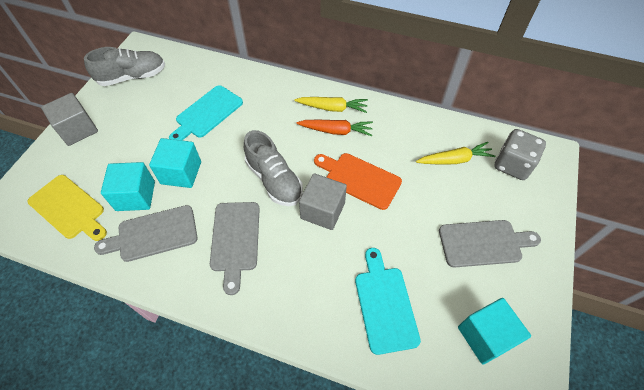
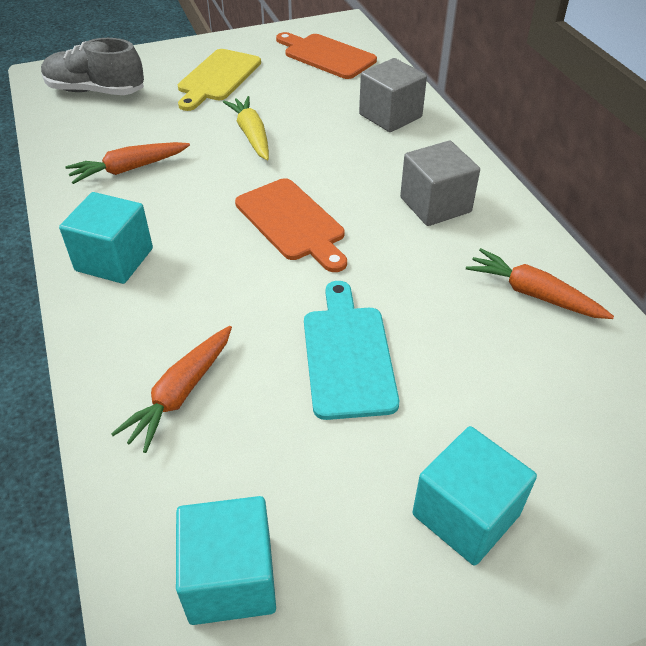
grey cutting board: 3 -> 0
grey dice: 1 -> 0
grey shoe: 2 -> 1
orange carrot: 1 -> 3
orange cutting board: 1 -> 2
turquoise cutting board: 2 -> 1
yellow carrot: 2 -> 1

